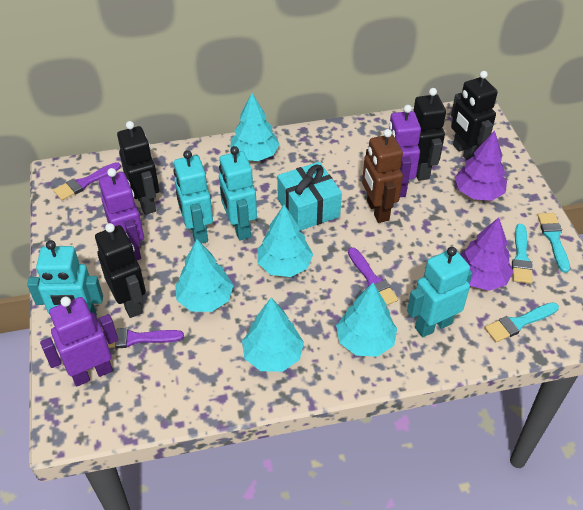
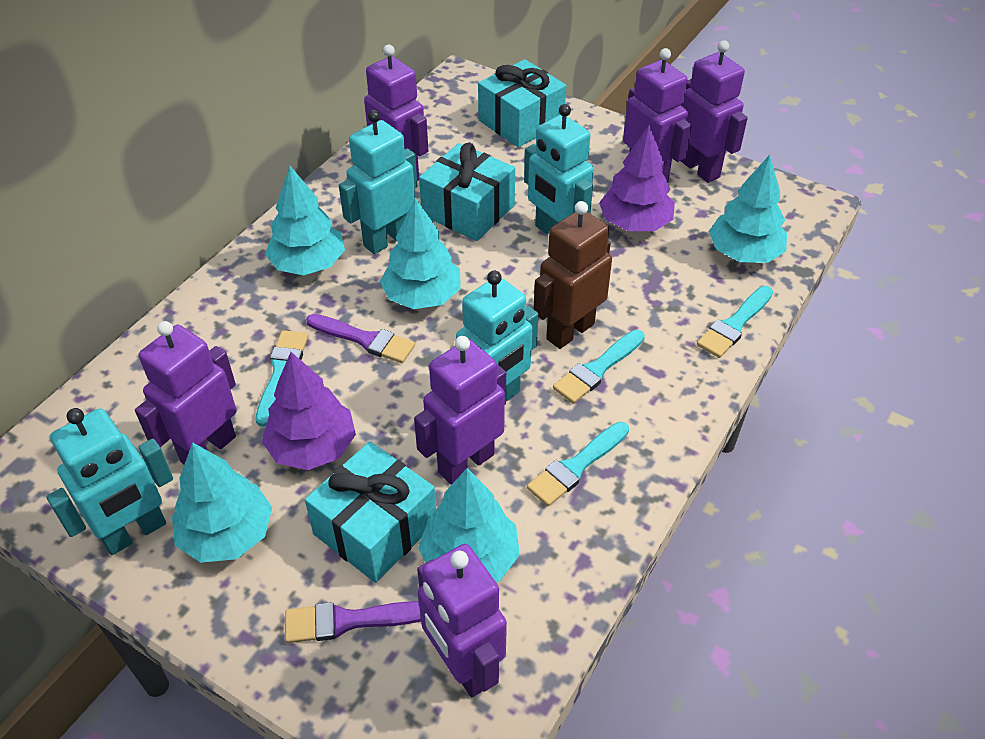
black robot: 4 -> 0
purple brush: 3 -> 2
purple robot: 3 -> 6
turquoise brush: 3 -> 4
turquoise gift: 1 -> 3

